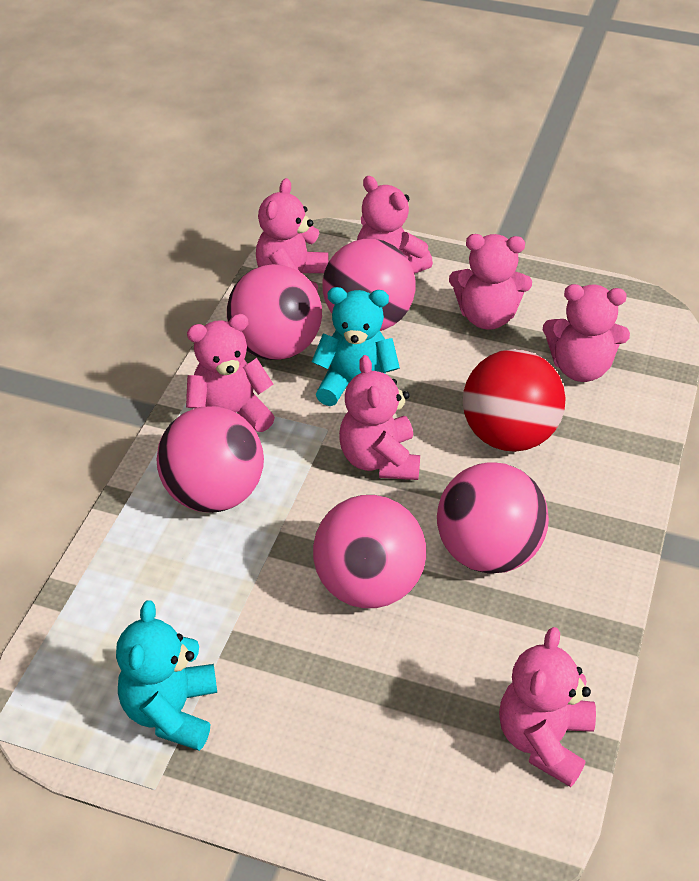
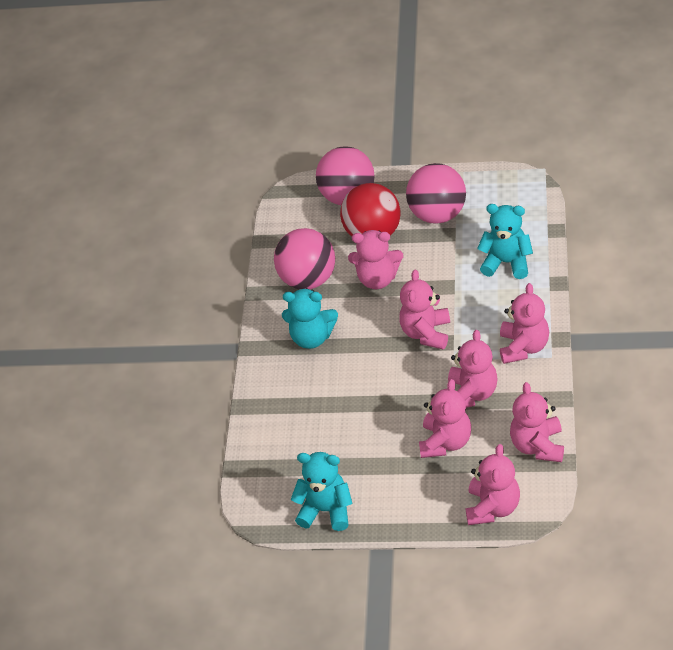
pink ball: 5 -> 3
turquoise teddy bear: 2 -> 3

